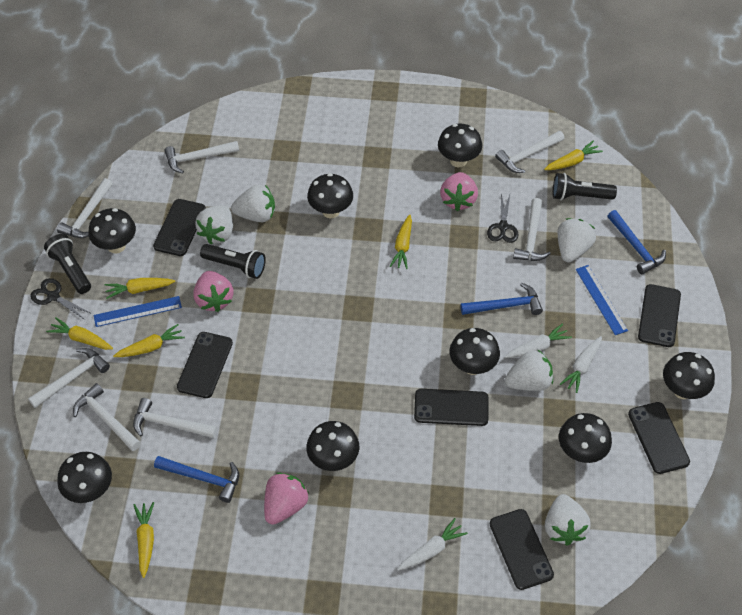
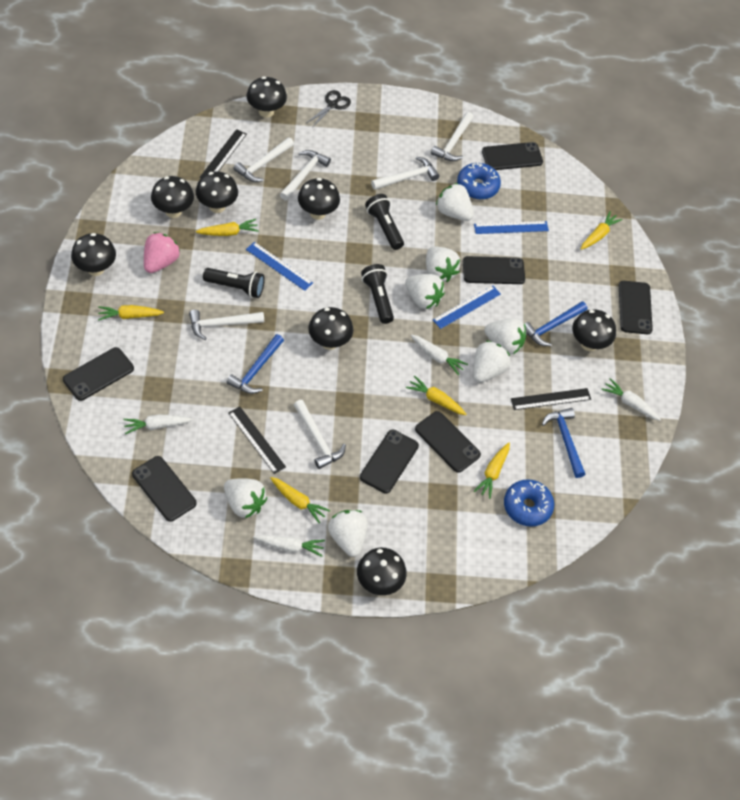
black phone: 6 -> 7
black ruler: 0 -> 3
black scissors: 2 -> 1
blue donut: 0 -> 2
blue ruler: 2 -> 3
pink strawberry: 3 -> 1
white carrot: 3 -> 4
white hammer: 7 -> 6
white strawberry: 5 -> 7

